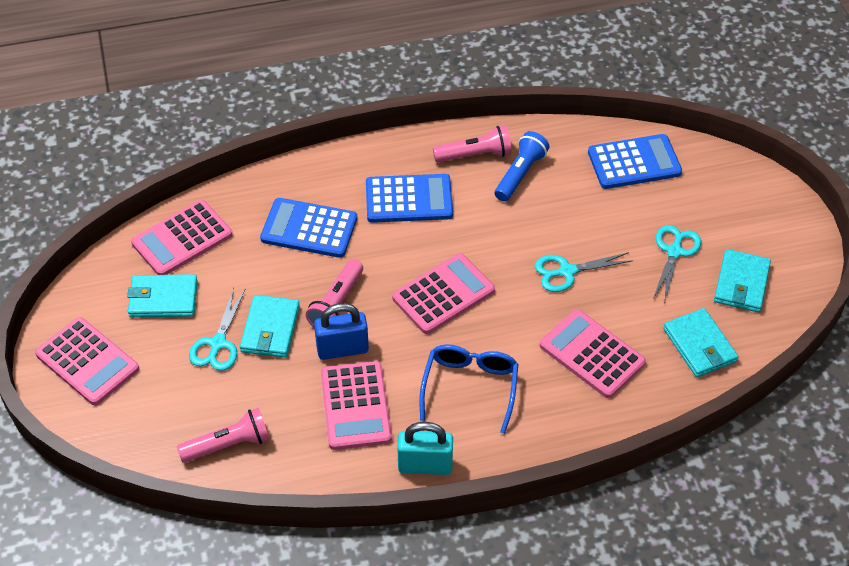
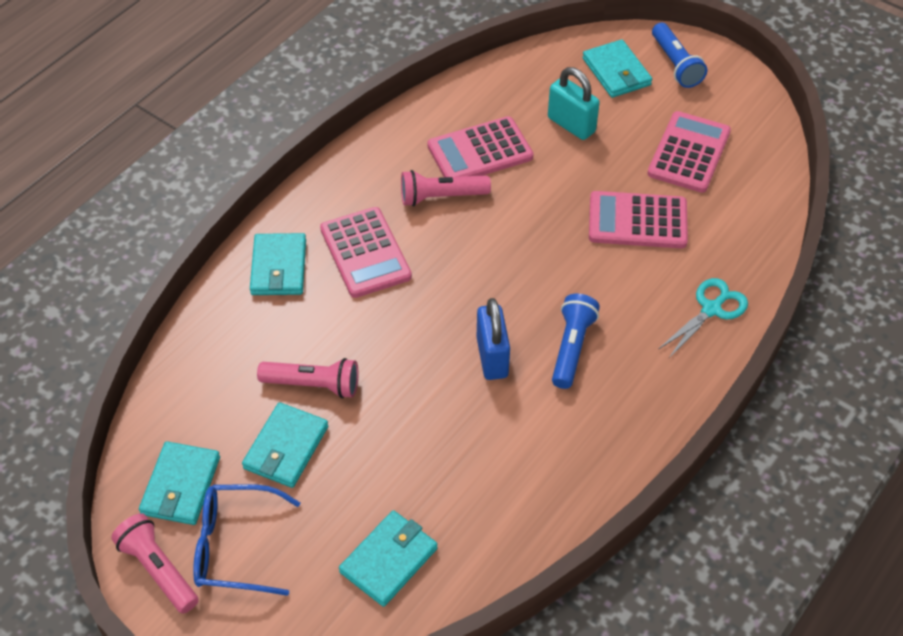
blue calculator: 3 -> 0
blue flashlight: 1 -> 2
pink calculator: 5 -> 4
turquoise scissors: 3 -> 1
turquoise wallet: 4 -> 5

